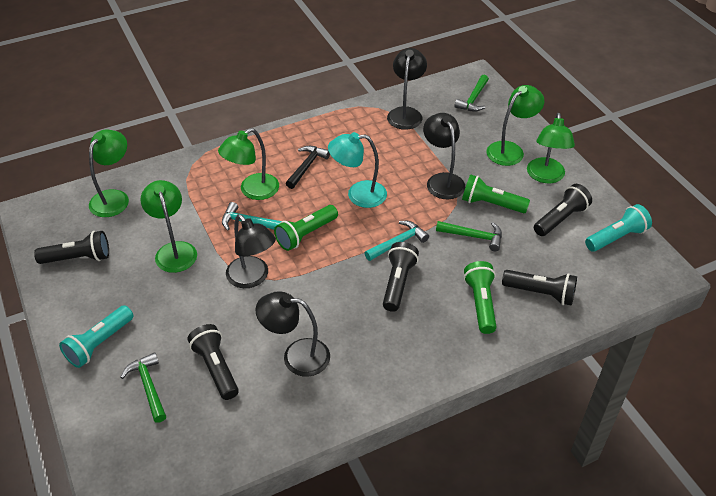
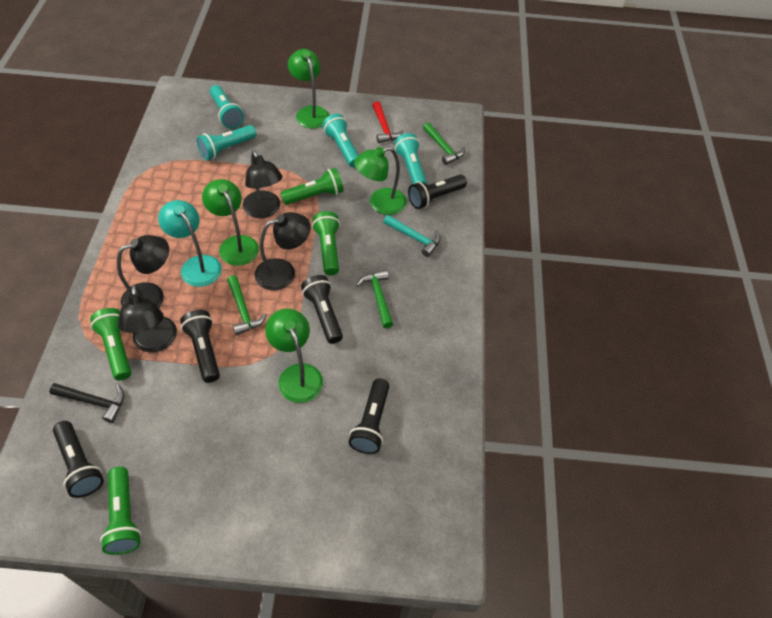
green flashlight: 3 -> 4
green lamp: 5 -> 4
red hammer: 0 -> 1
turquoise flashlight: 2 -> 4
turquoise hammer: 2 -> 1

